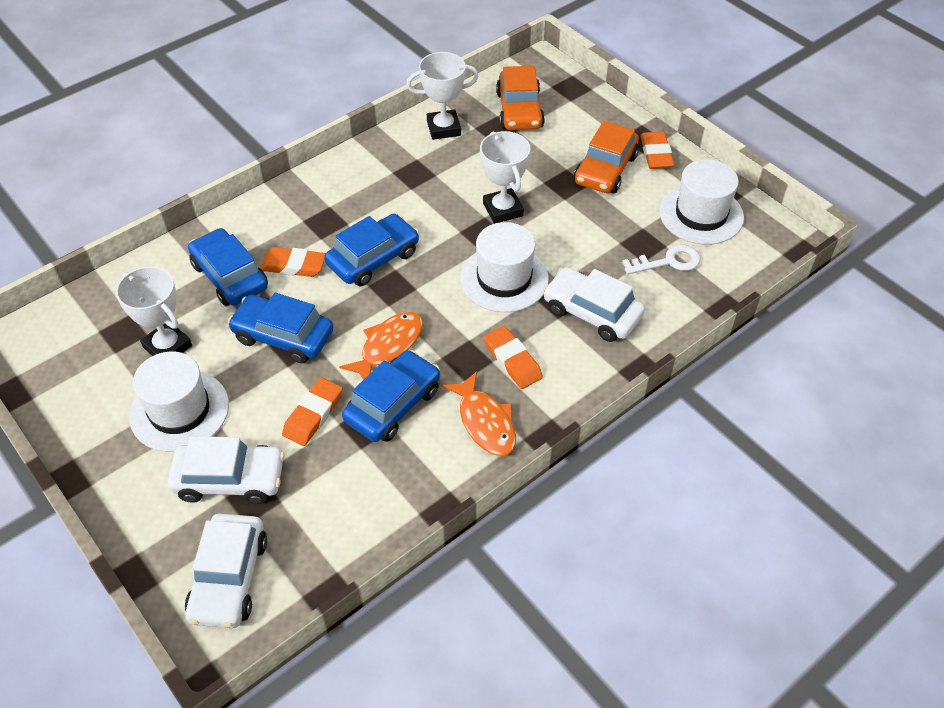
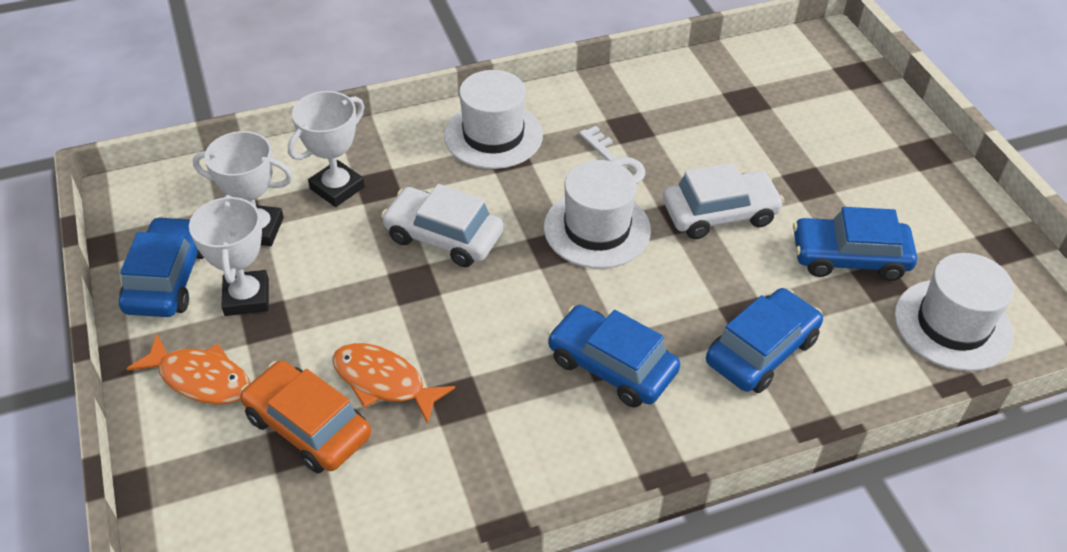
orange car: 2 -> 1
orange eraser: 4 -> 0
white car: 3 -> 2

